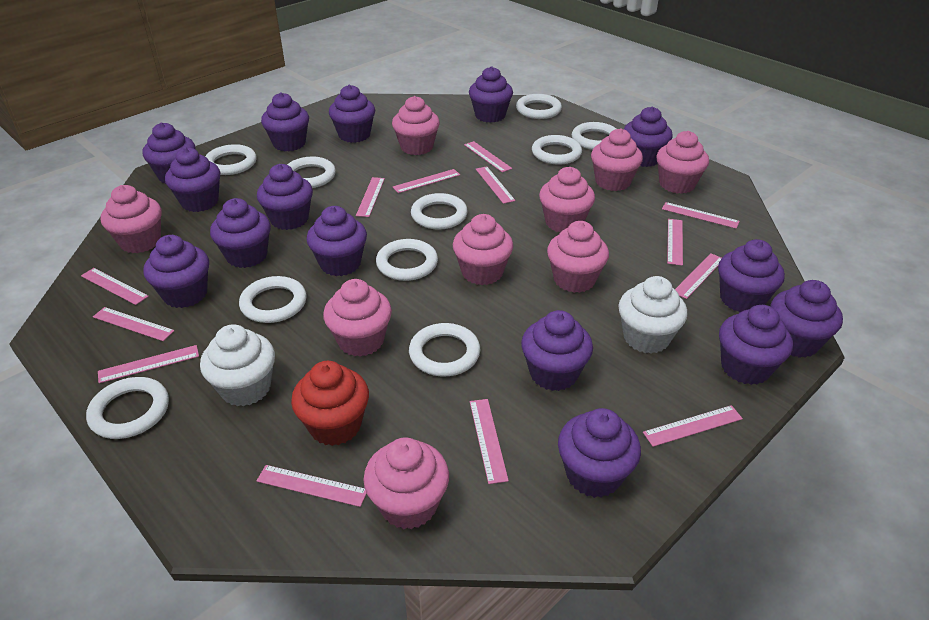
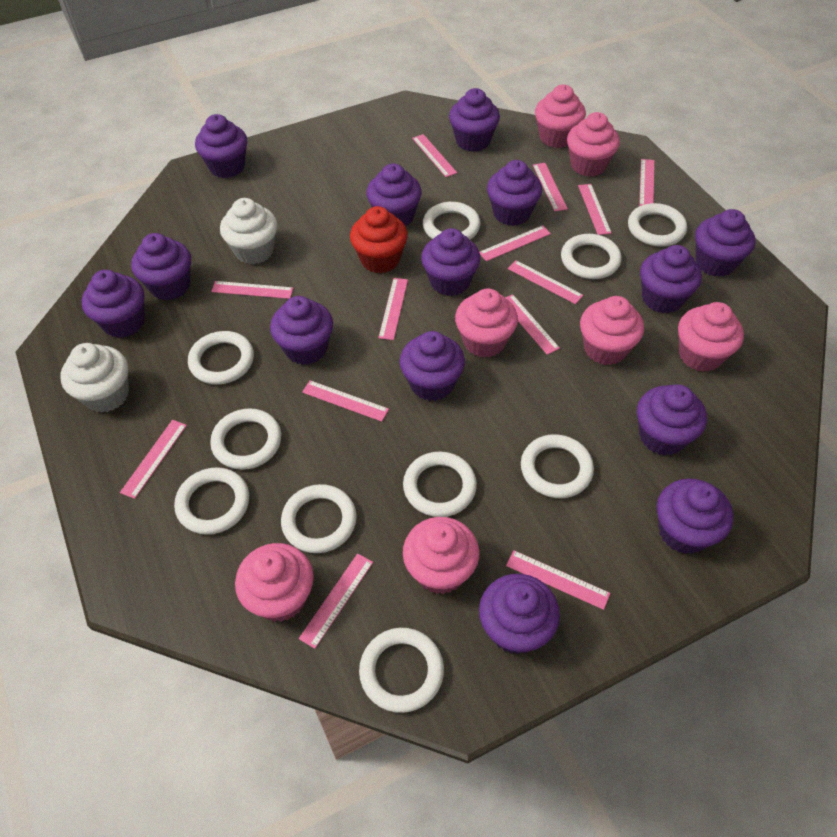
pink cupcake: 9 -> 7
purple cupcake: 15 -> 14

